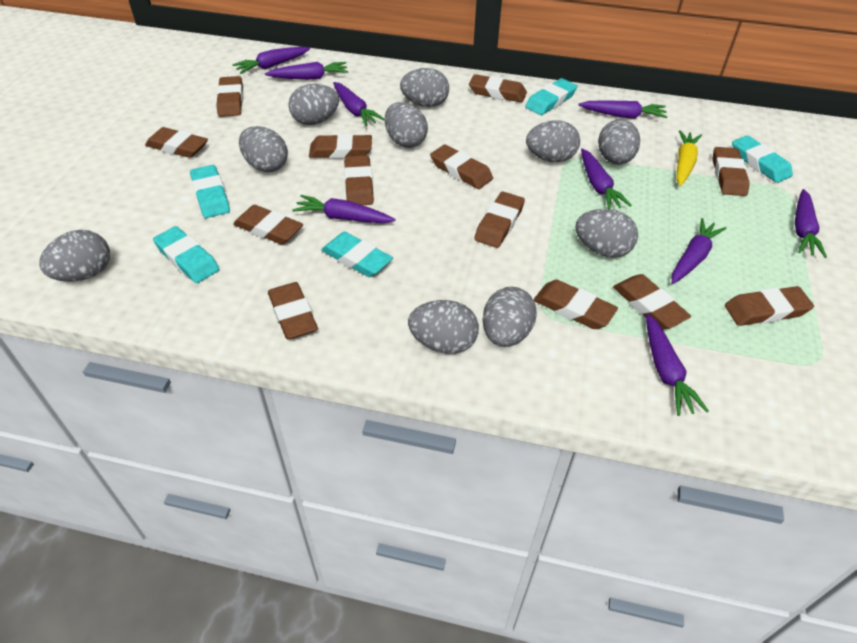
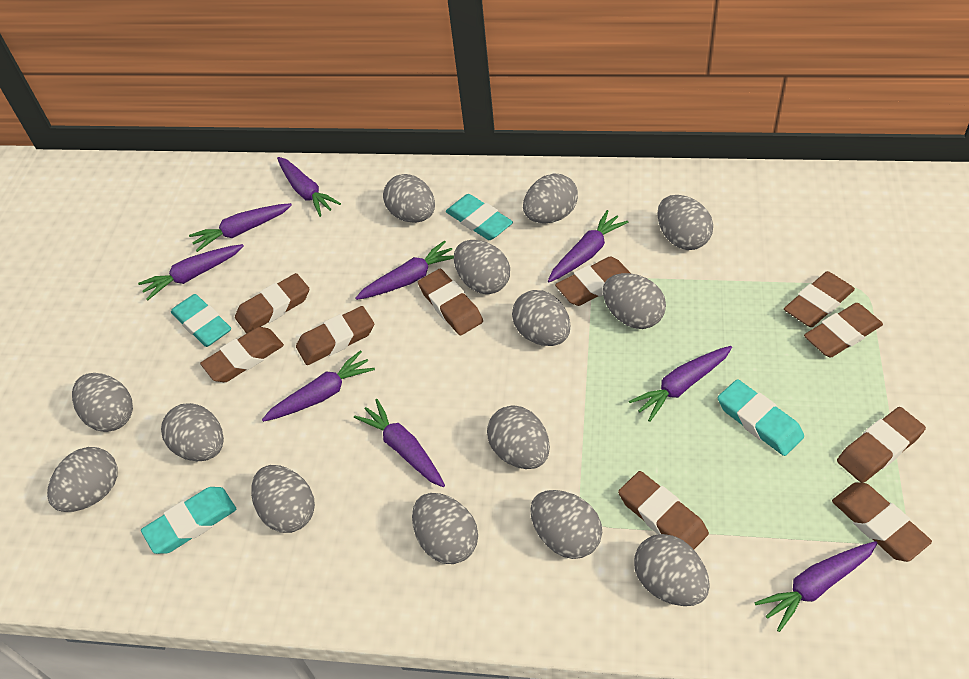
brown eraser: 13 -> 10
grey egg: 10 -> 14
turquoise eraser: 5 -> 4
yellow carrot: 1 -> 0

